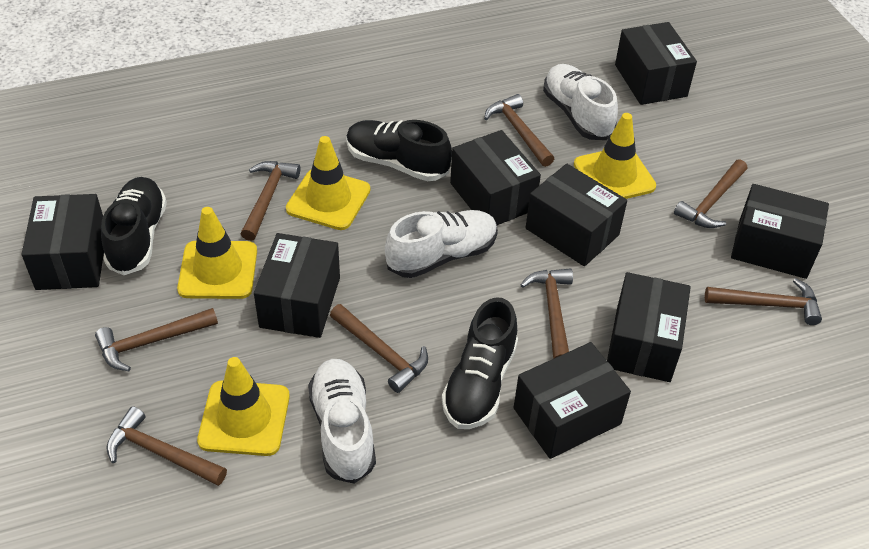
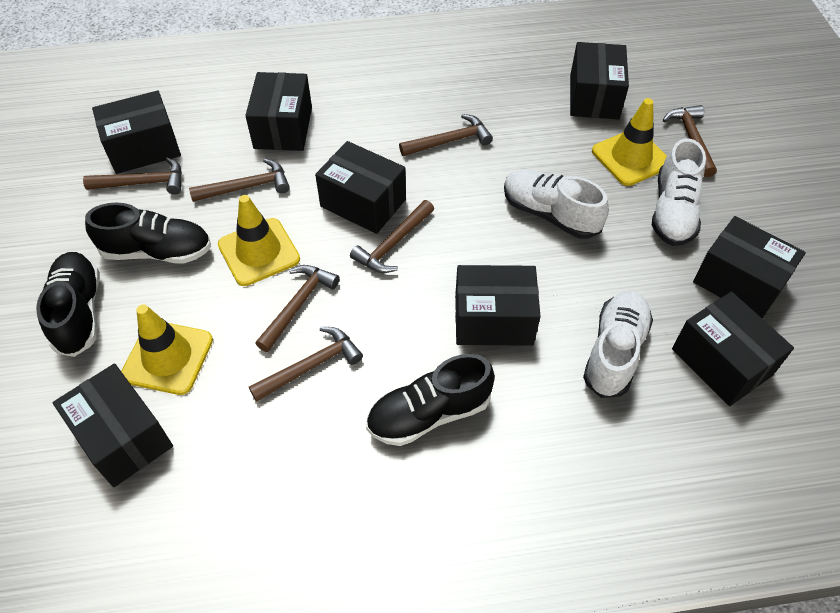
brown hammer: 8 -> 7
yellow traffic cone: 4 -> 3

